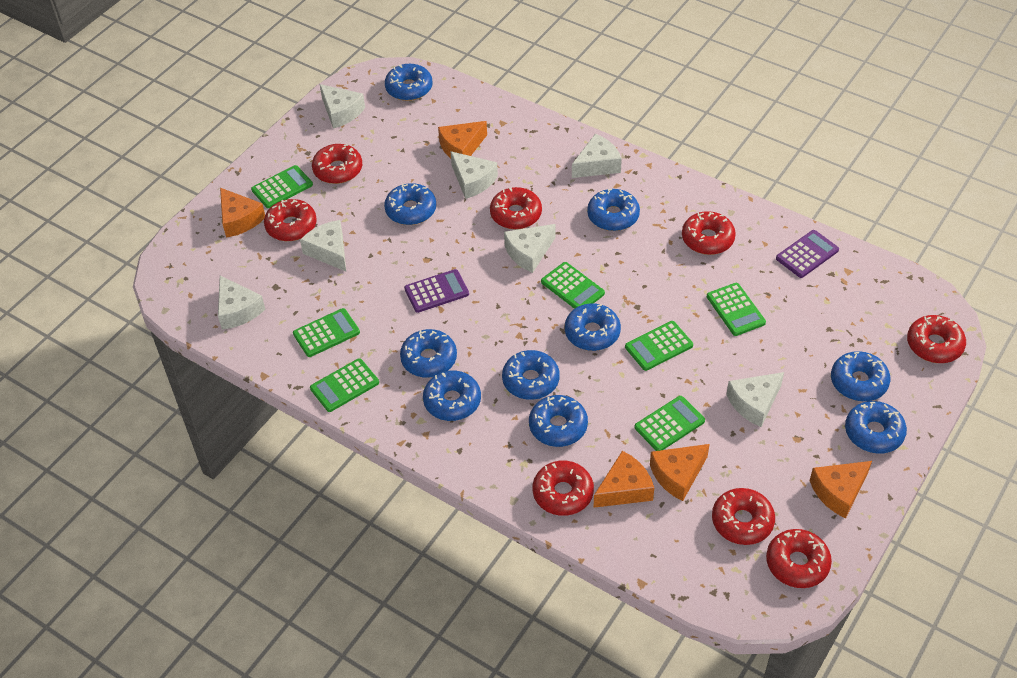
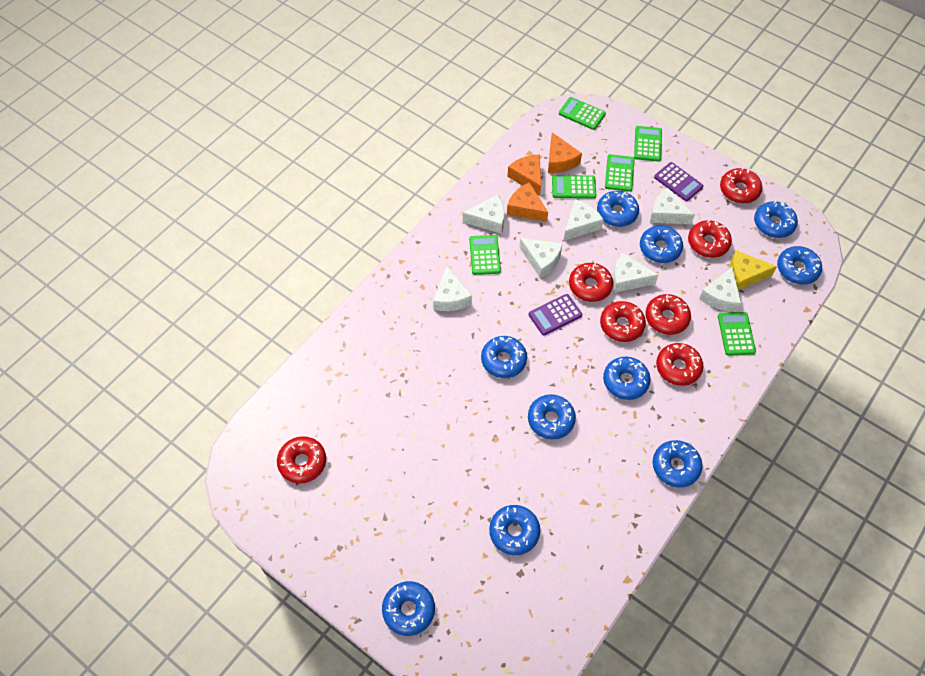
green calculator: 7 -> 6
orange cheese: 5 -> 3
red donut: 8 -> 7
yellow cheese: 0 -> 1

